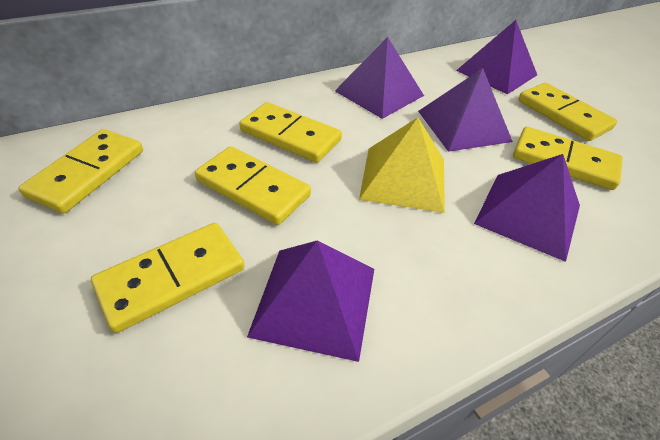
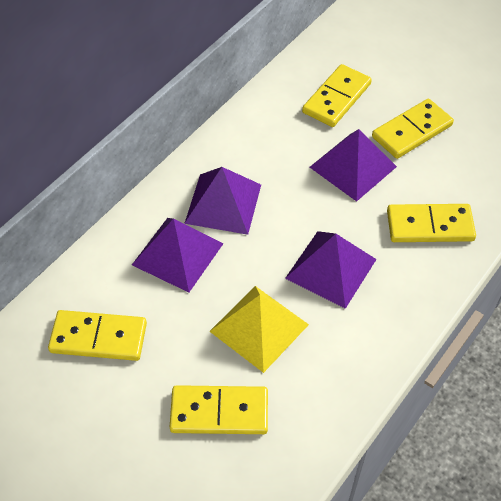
purple pyramid: 5 -> 4
yellow domino: 6 -> 5

